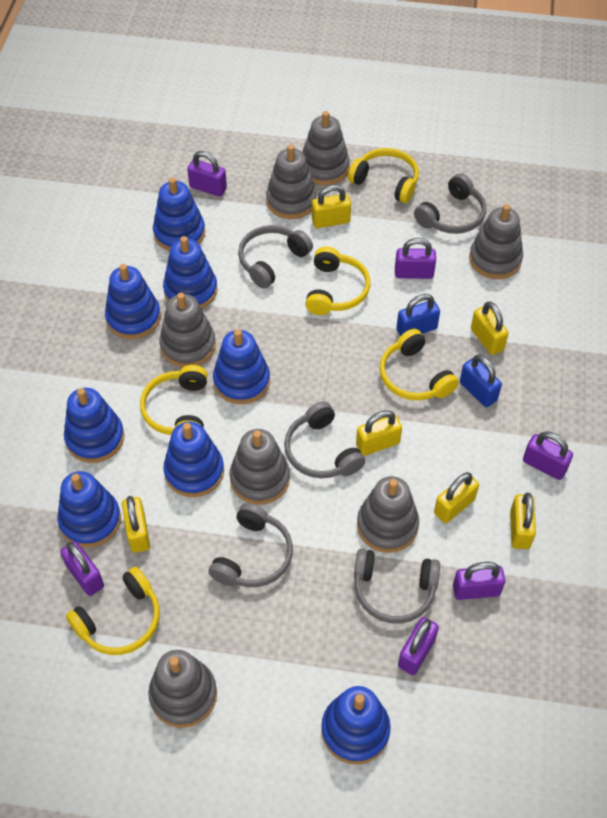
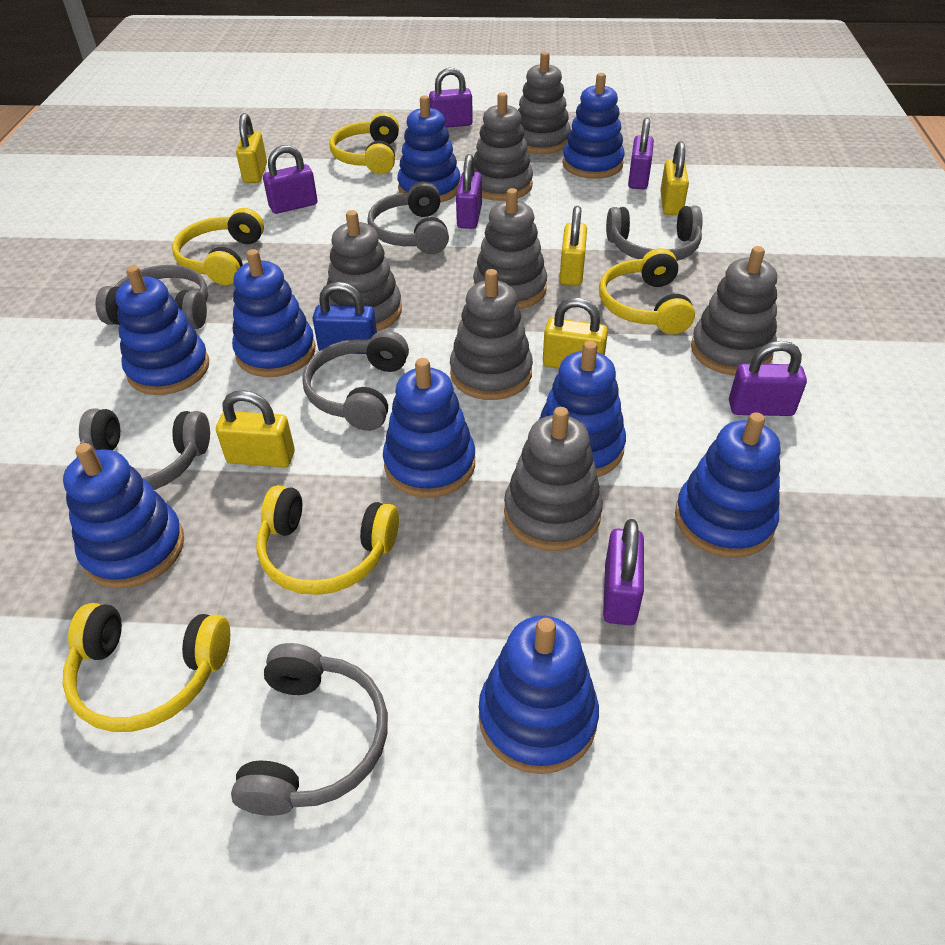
blue padlock: 2 -> 1
blue stacking toy: 8 -> 9
grey headphones: 5 -> 6
yellow padlock: 6 -> 5

